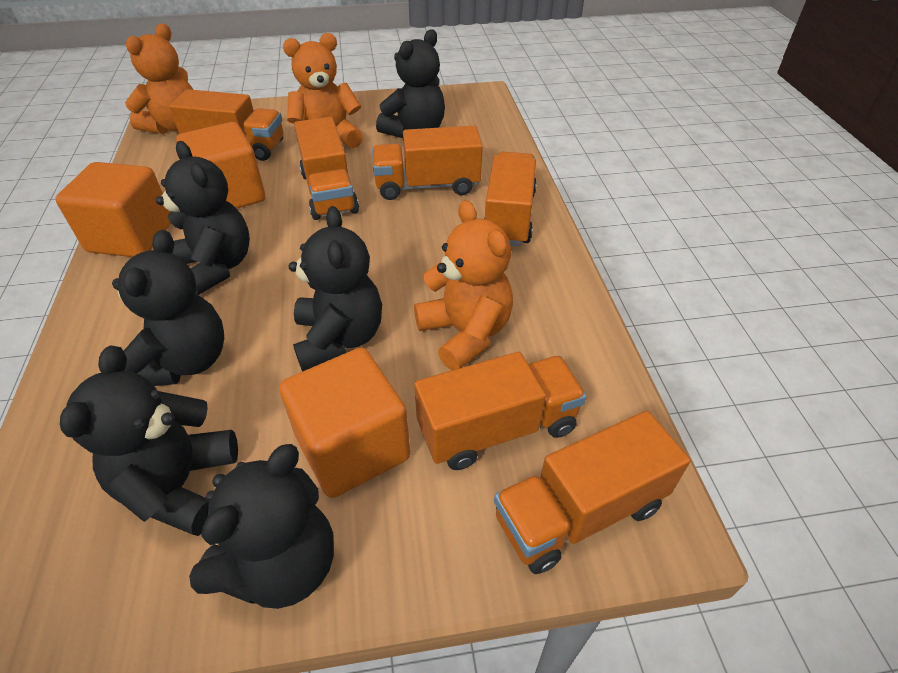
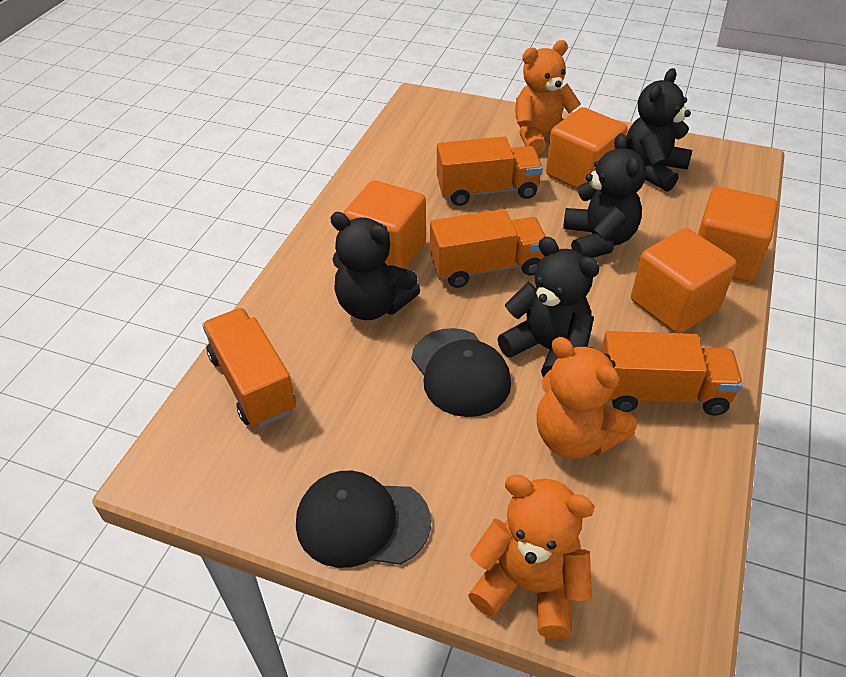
black cap: 0 -> 2
black teddy bear: 6 -> 4
orange cube: 3 -> 4
orange truck: 6 -> 4

